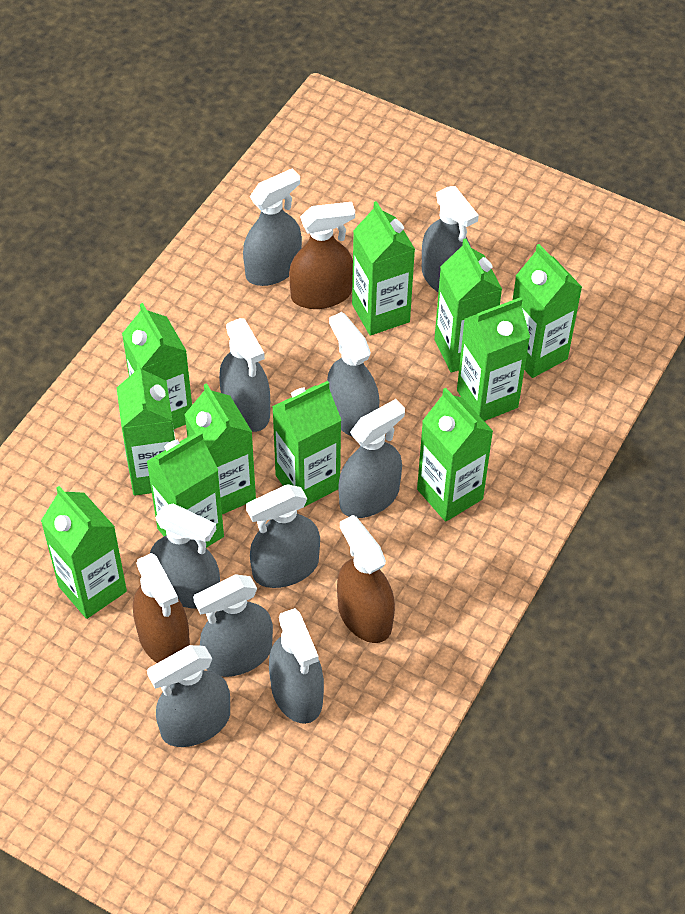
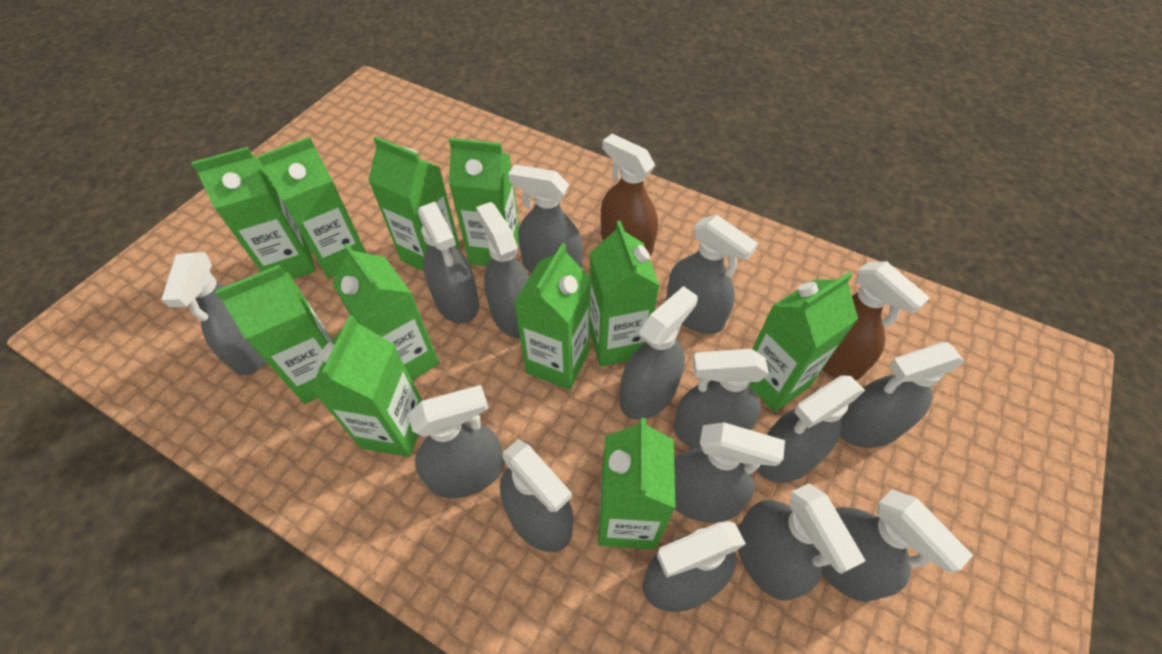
brown spray bottle: 3 -> 2
grey spray bottle: 10 -> 15

